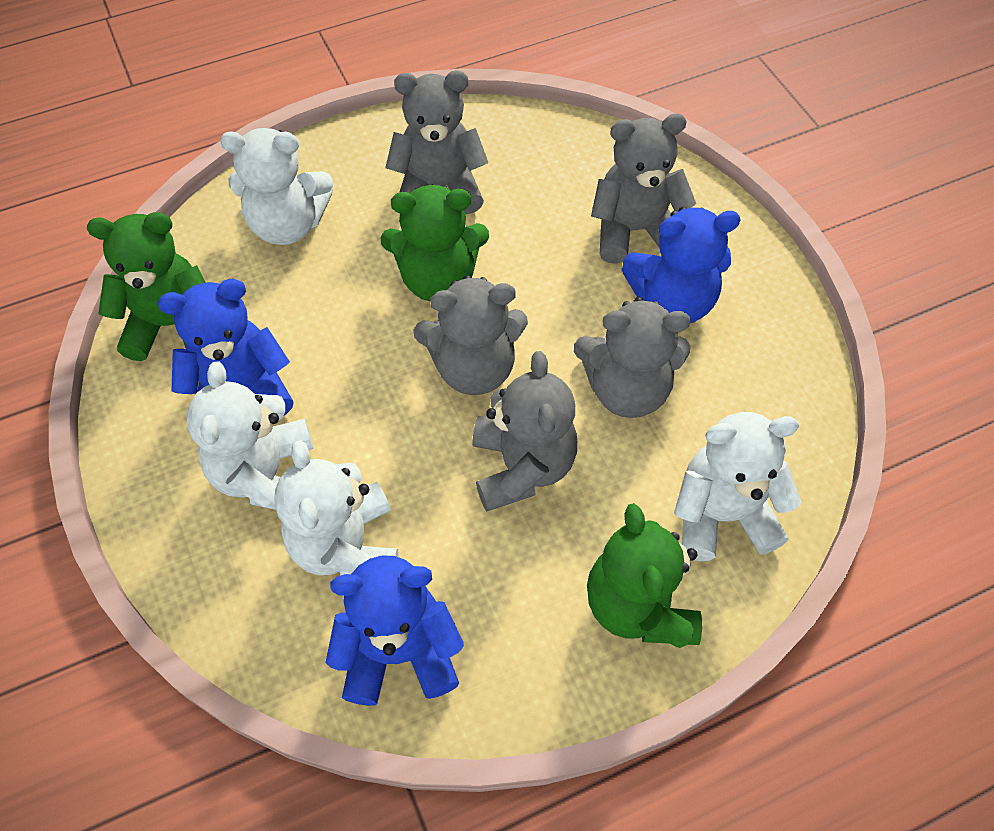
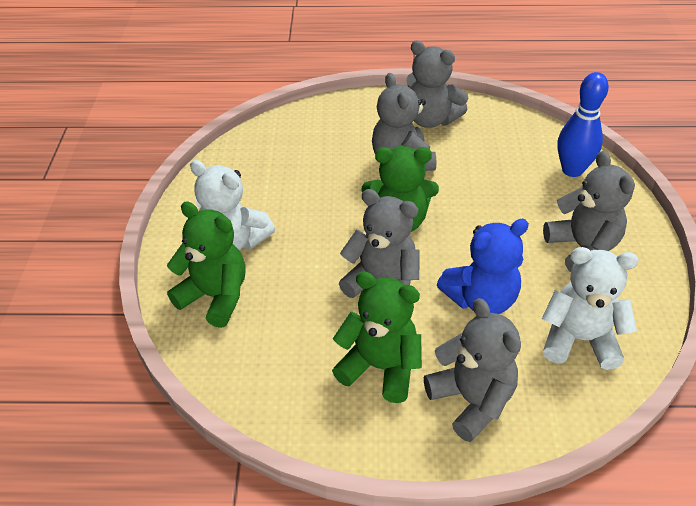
blue bowling pin: 0 -> 1
blue teddy bear: 3 -> 1
white teddy bear: 4 -> 2

